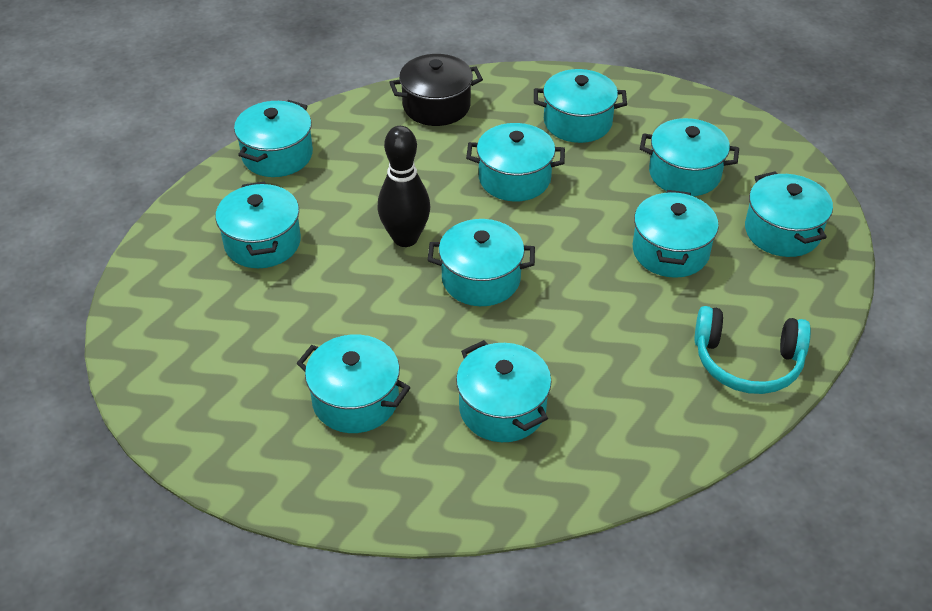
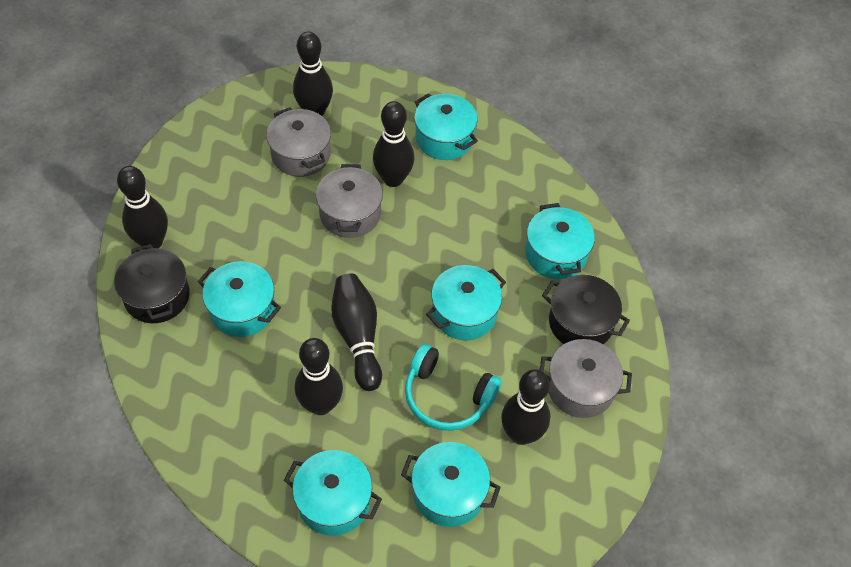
black bowling pin: 1 -> 6
black pot: 1 -> 2
grey pot: 0 -> 3
turquoise pot: 10 -> 6

